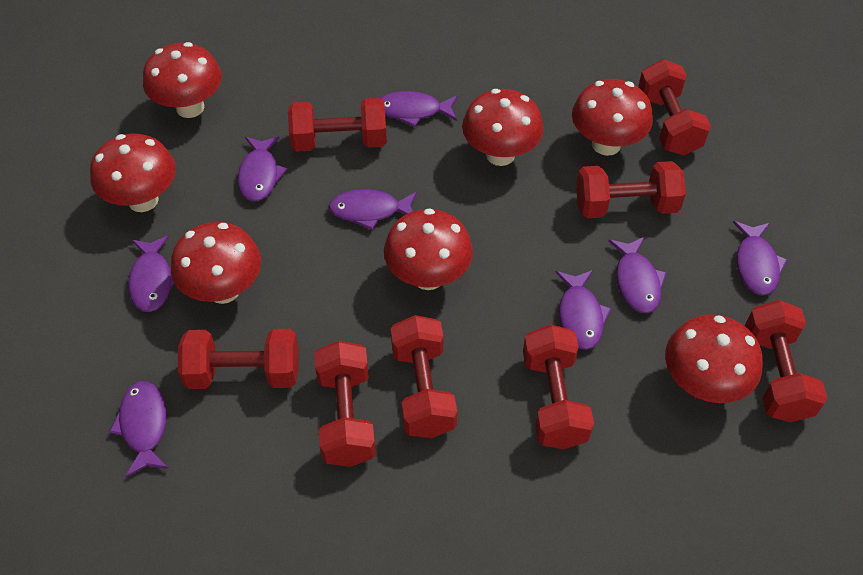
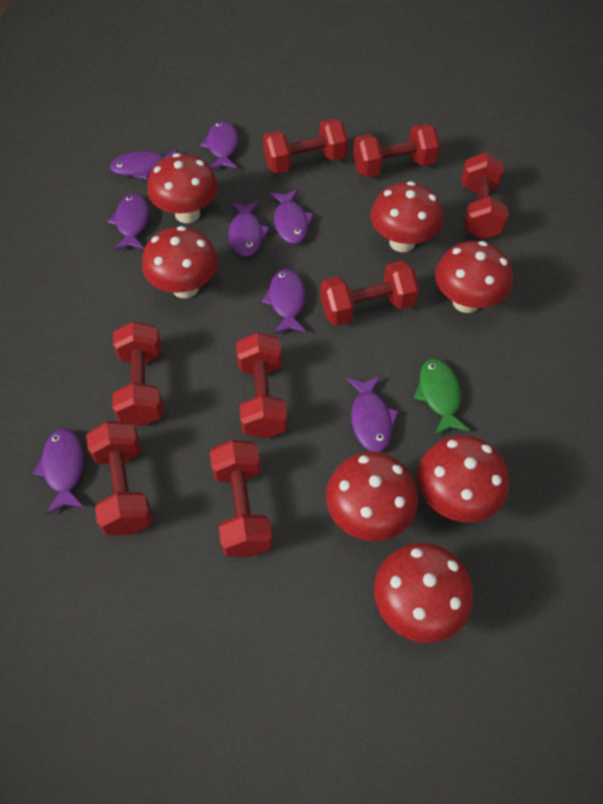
green fish: 0 -> 1

